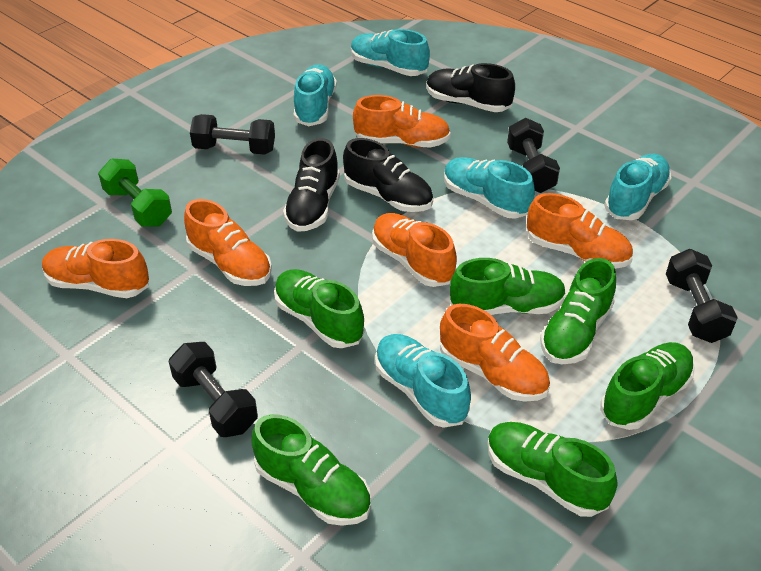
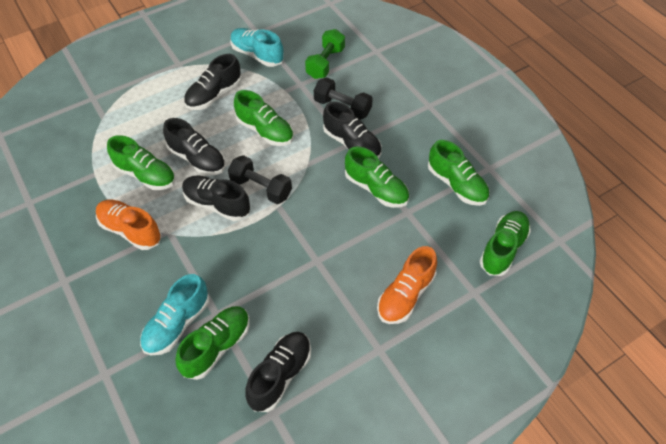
black dumbbell: 4 -> 2
black shoe: 3 -> 5
orange shoe: 6 -> 2
turquoise shoe: 5 -> 2

